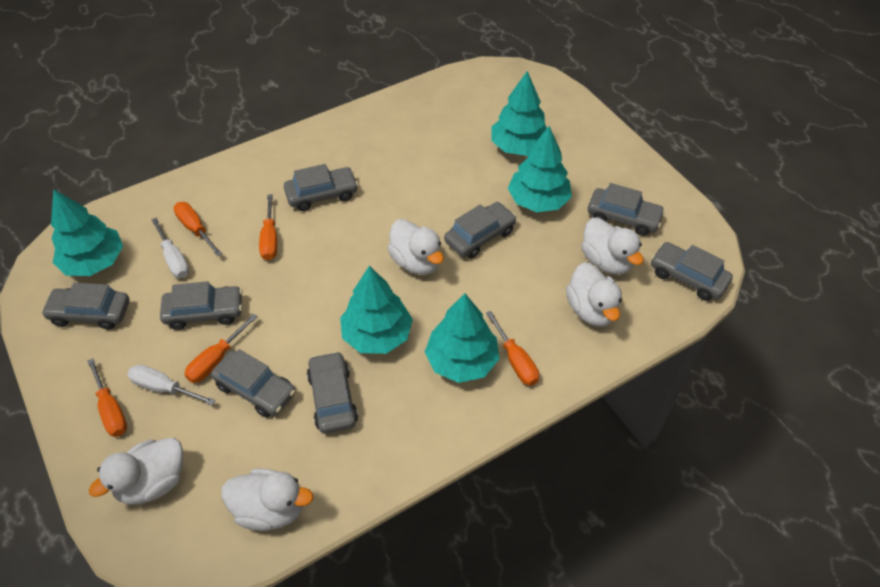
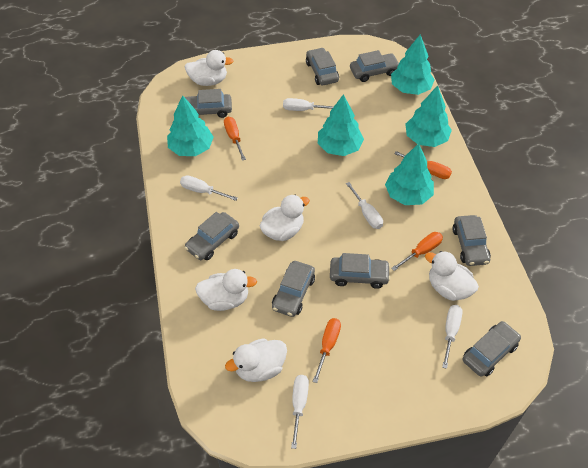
orange screwdriver: 5 -> 4
white screwdriver: 2 -> 5

